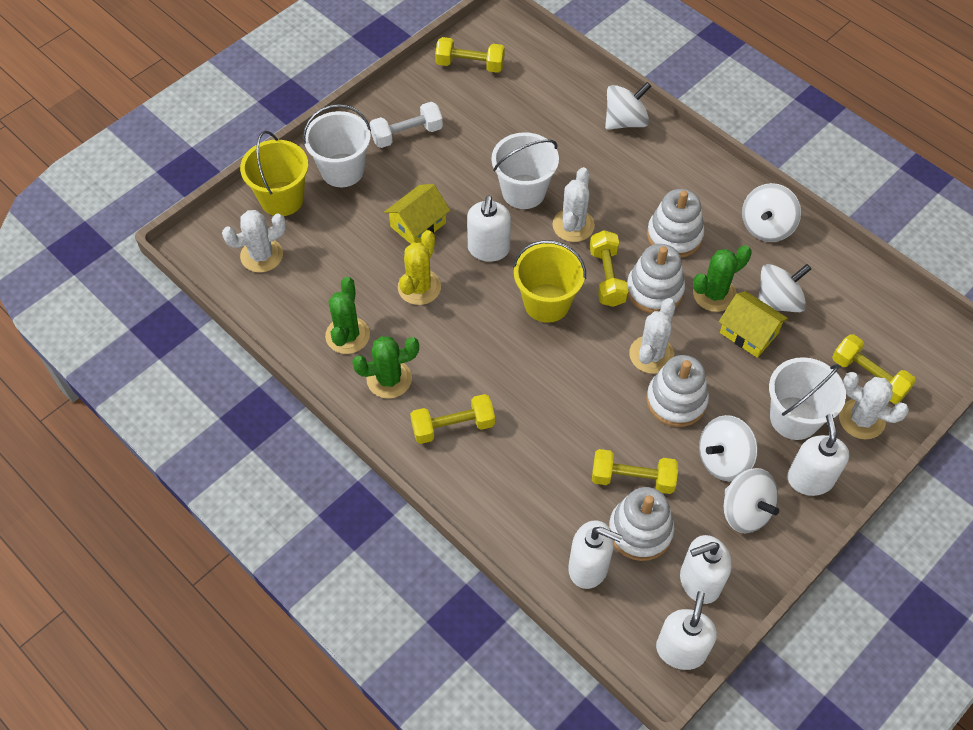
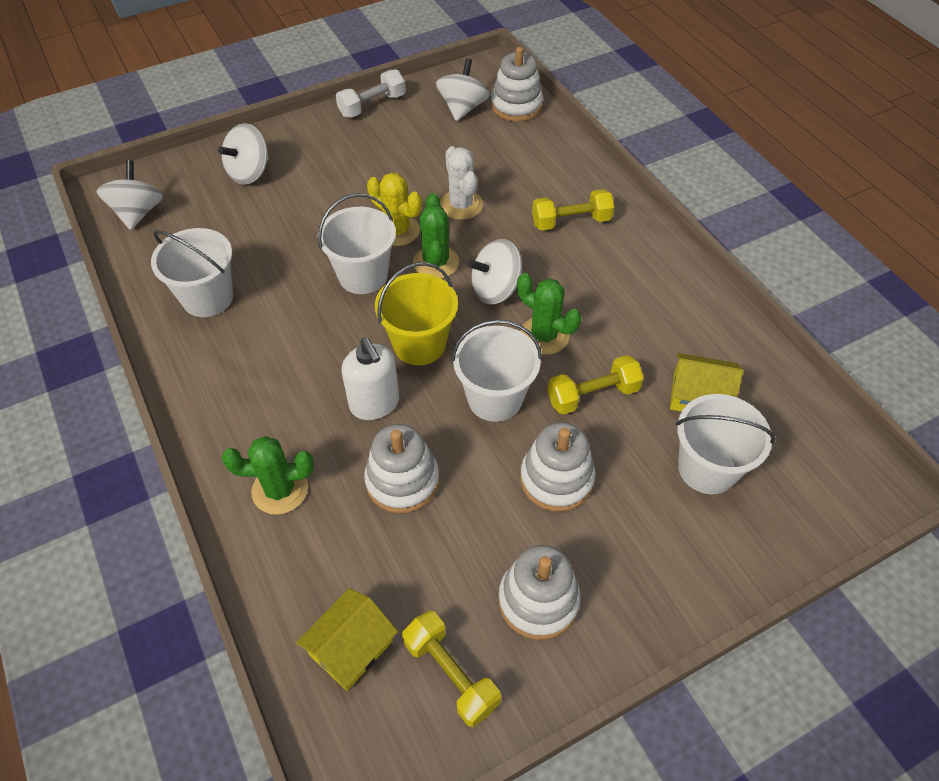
white bucket: 3 -> 4
white cactus: 4 -> 1
white soap dispenser: 5 -> 1
white spinning top: 5 -> 4
yellow bucket: 2 -> 1
yellow dumbbell: 5 -> 3

